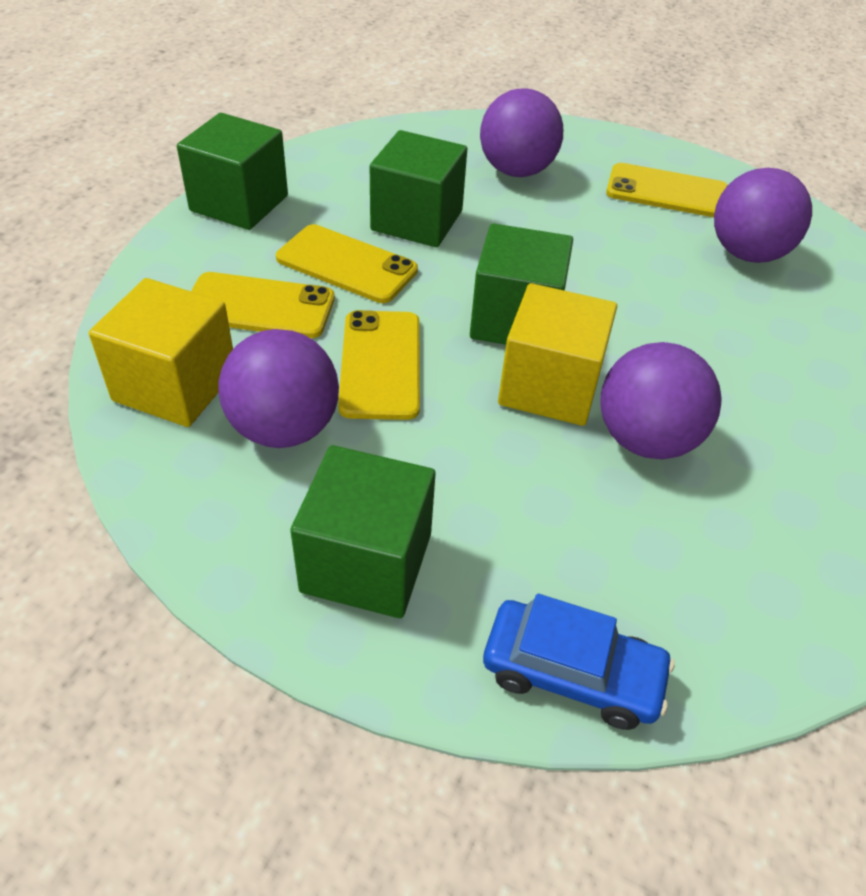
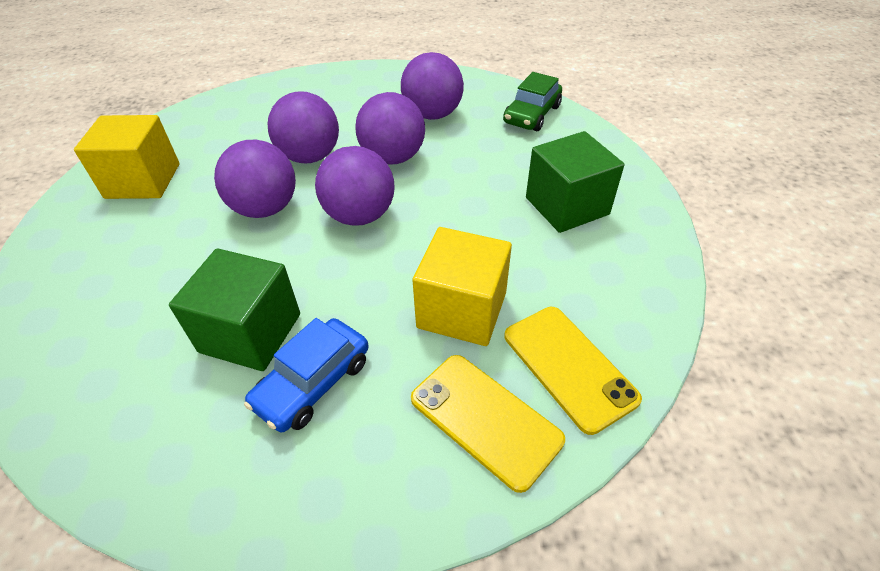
green car: 0 -> 1
green cube: 4 -> 2
purple ball: 4 -> 5
yellow phone: 4 -> 2

